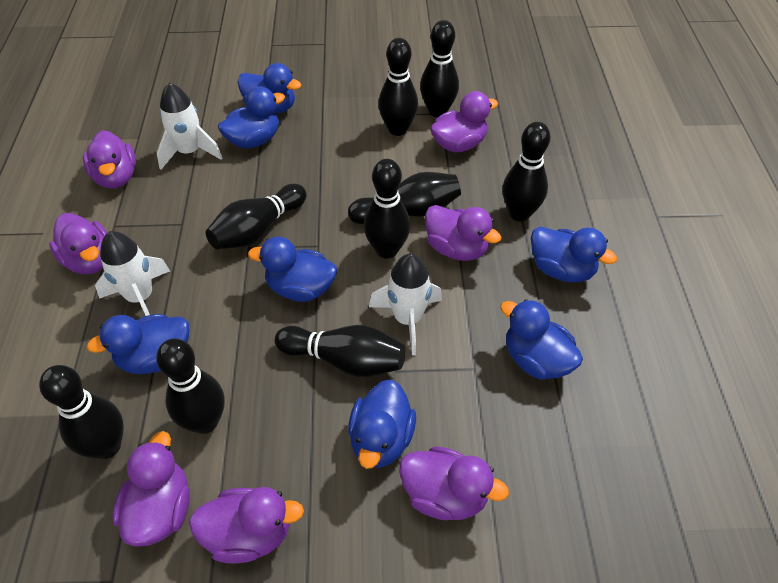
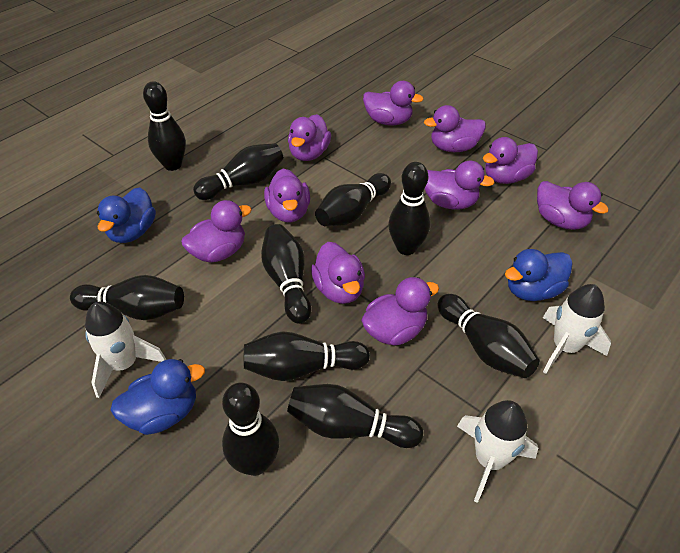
black bowling pin: 9 -> 10
blue duck: 7 -> 3
purple duck: 7 -> 10

